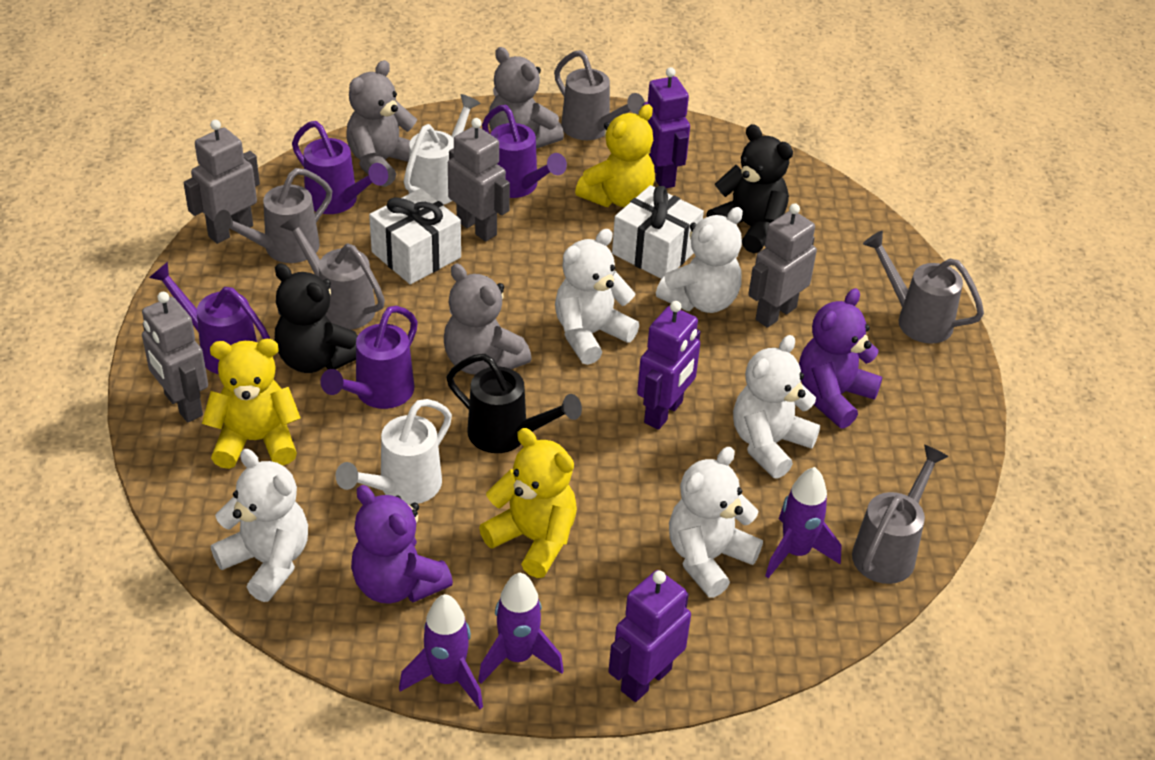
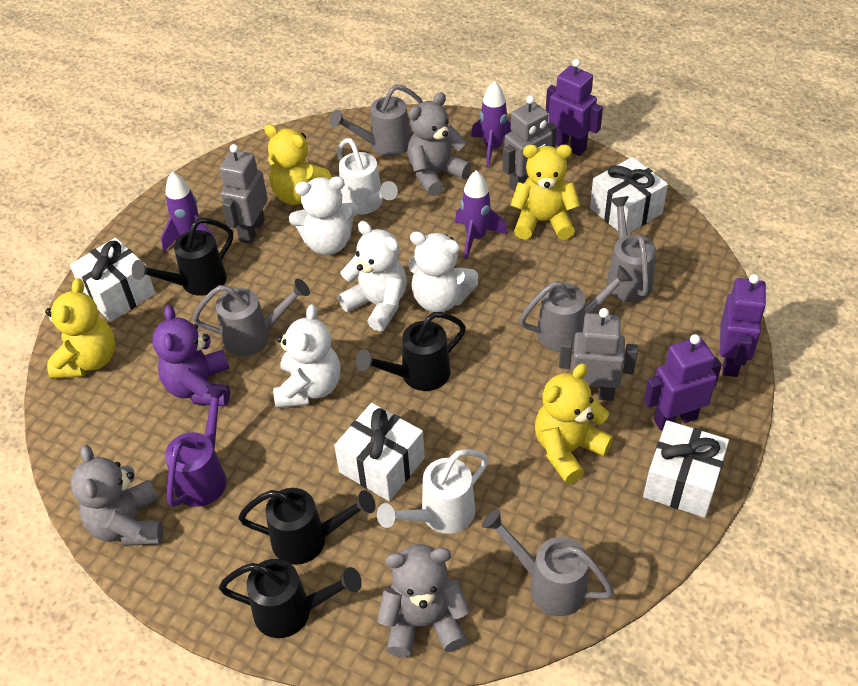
black teddy bear: 2 -> 0
black watering can: 1 -> 4
grey robot: 4 -> 3
purple teddy bear: 2 -> 1
purple watering can: 4 -> 1
white gift: 2 -> 4
white teddy bear: 5 -> 4
yellow teddy bear: 3 -> 4

